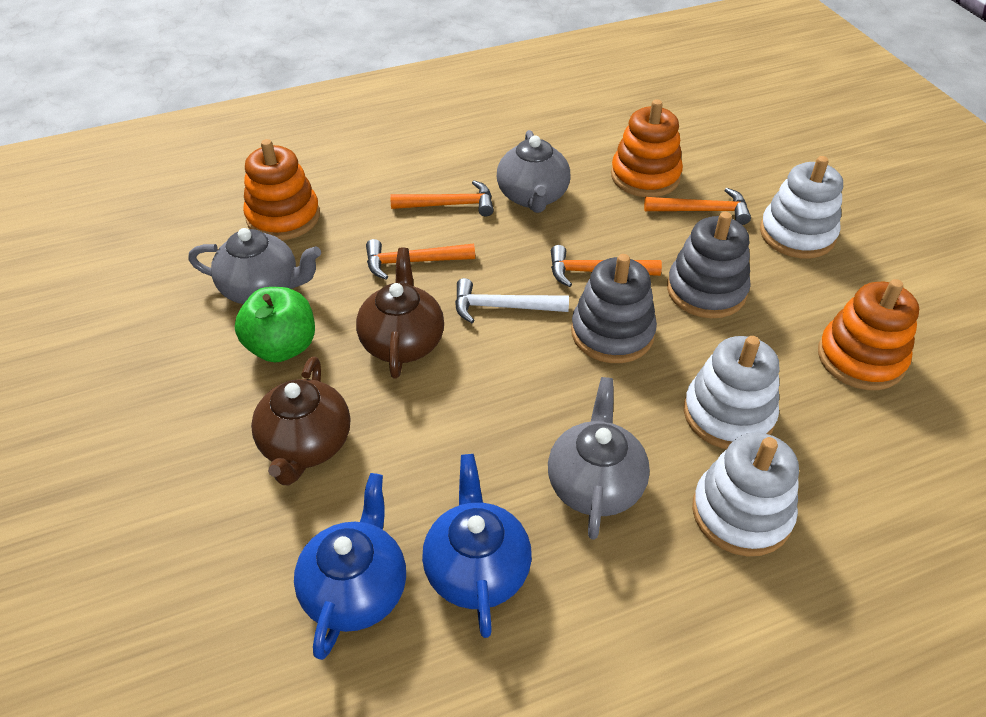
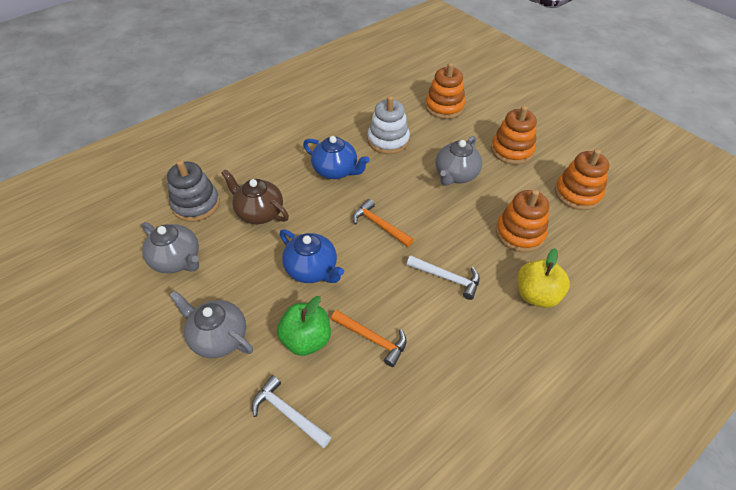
brown teapot: 2 -> 1
grey stacking toy: 2 -> 1
orange hammer: 4 -> 2
orange stacking toy: 3 -> 4
white hammer: 1 -> 2
white stacking toy: 3 -> 1
yellow apple: 0 -> 1

